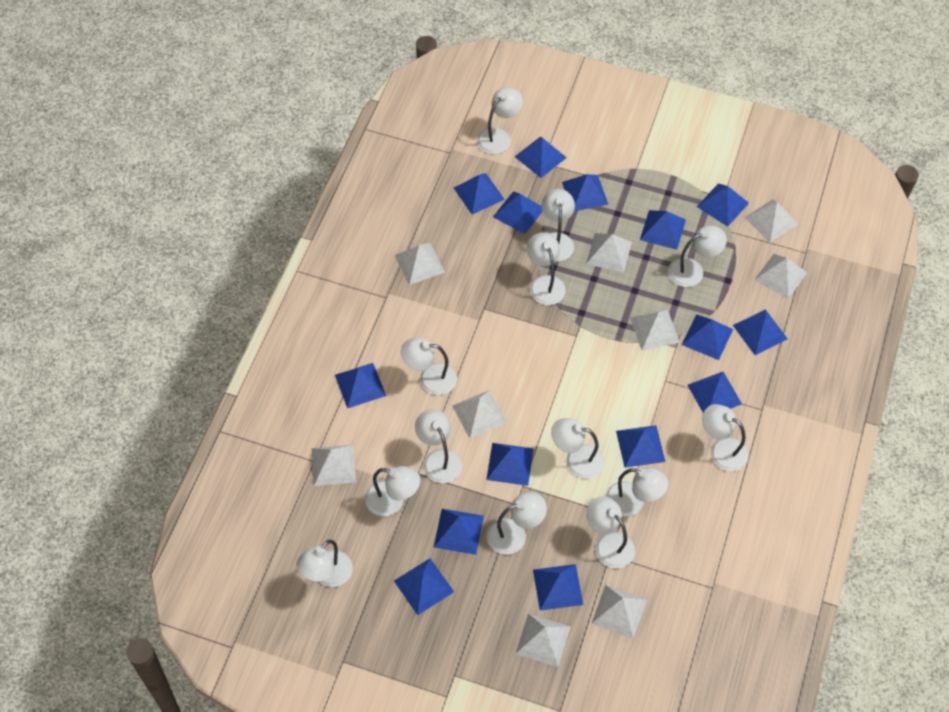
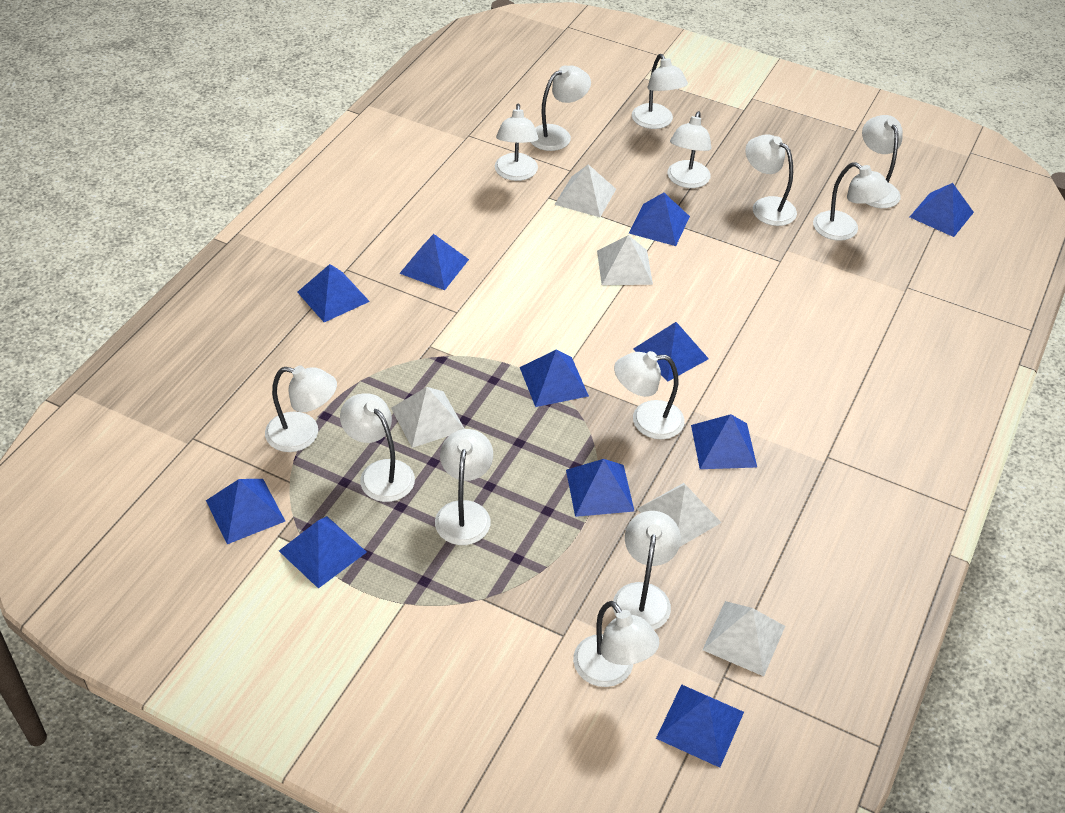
blue pyramid: 15 -> 11
white pyramid: 9 -> 5

